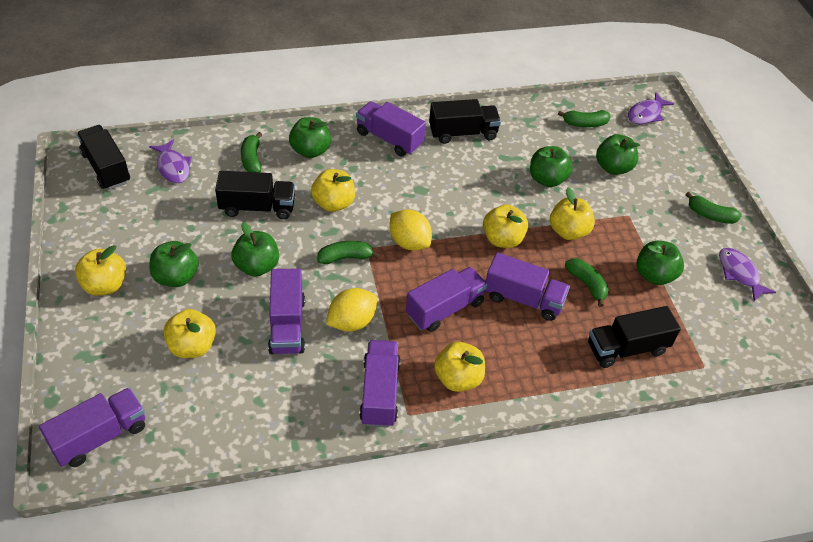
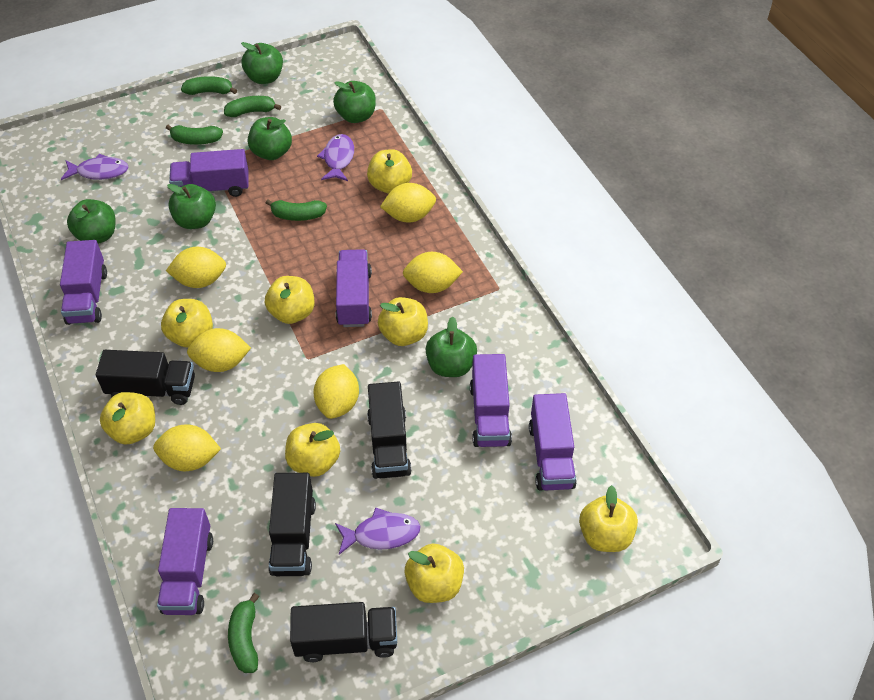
yellow apple: 6 -> 8
yellow lemon: 2 -> 6

